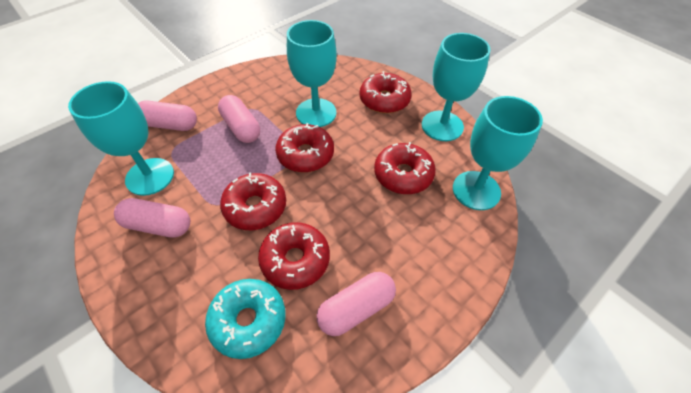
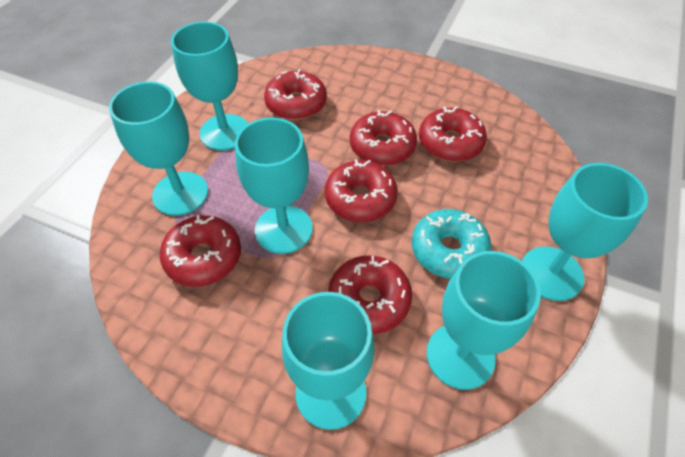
pink capsule: 4 -> 0
red donut: 5 -> 6
turquoise goblet: 4 -> 6

